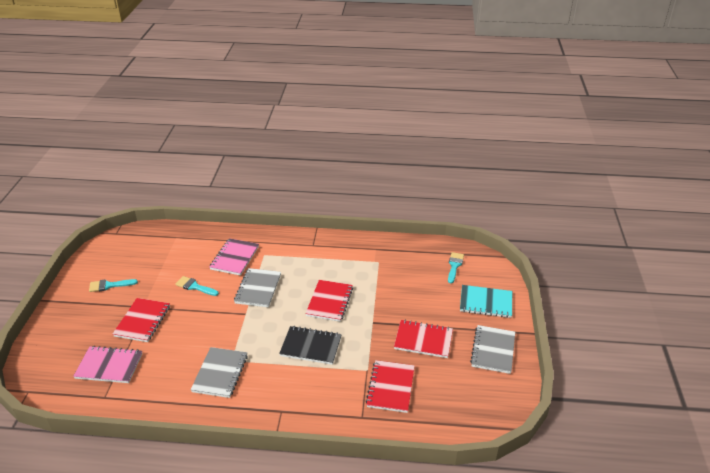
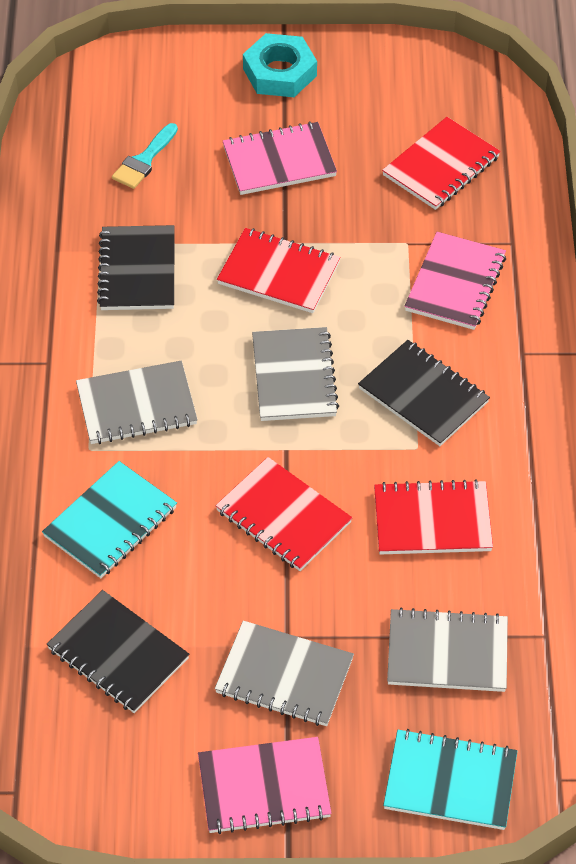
black notebook: 1 -> 3
grey notebook: 3 -> 4
pink notebook: 2 -> 3
turquoise brush: 3 -> 1
turquoise notebook: 1 -> 2
turquoise nut: 0 -> 1

